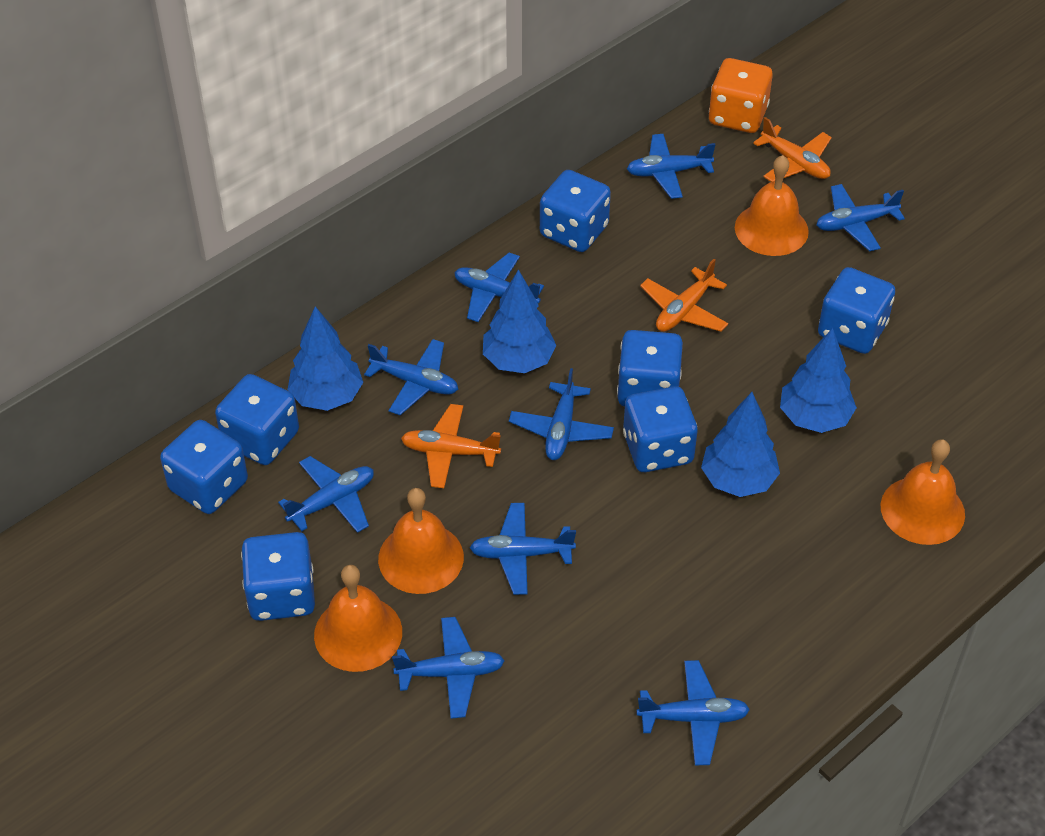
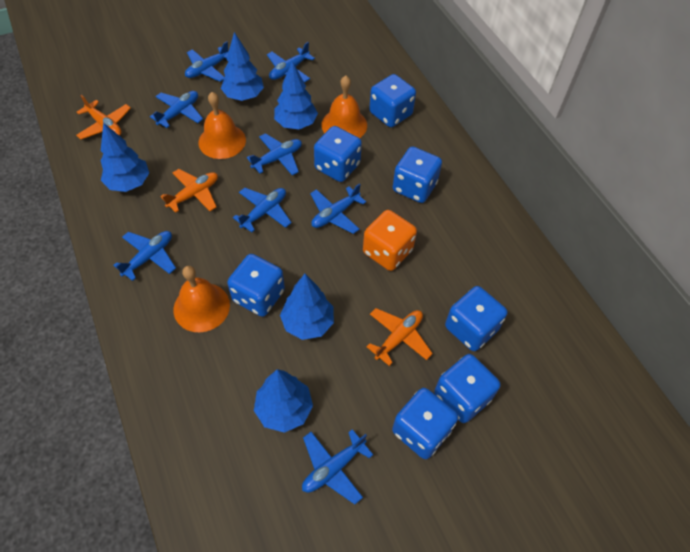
blue plane: 9 -> 8
blue tree: 4 -> 5
orange bell: 4 -> 3

